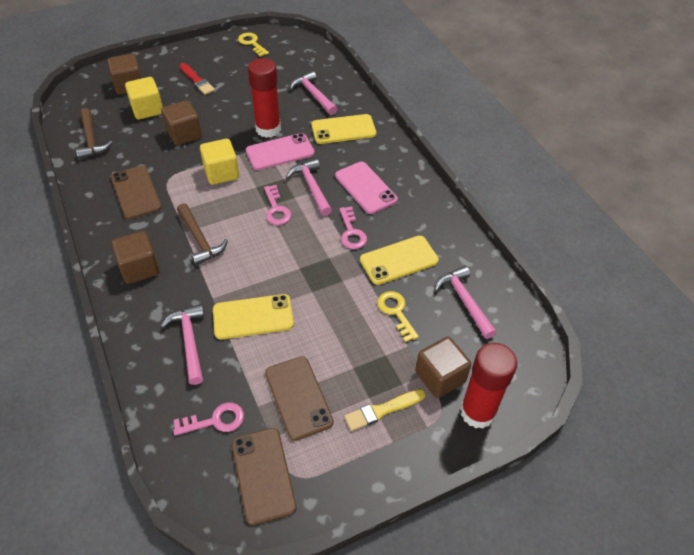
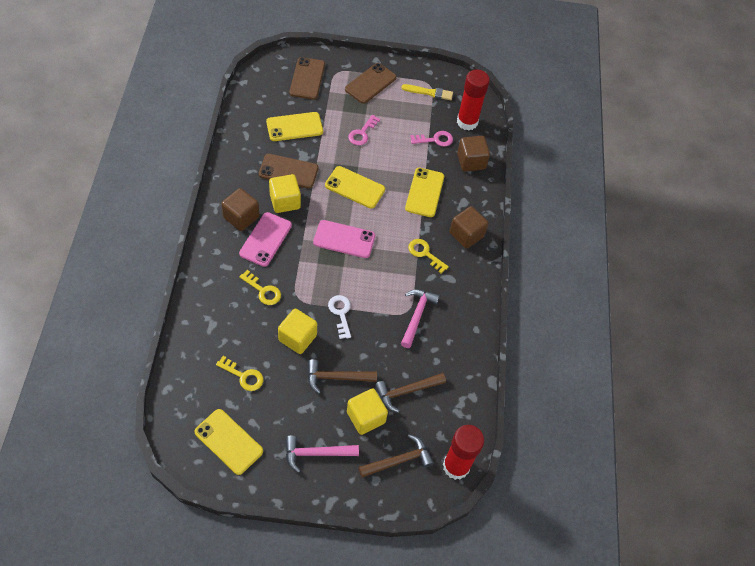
brown cube: 4 -> 3
brown hammer: 2 -> 3
pink hammer: 4 -> 2
pink key: 3 -> 2
red brush: 1 -> 0
white key: 0 -> 1
yellow cube: 2 -> 3
yellow key: 2 -> 3
yellow phone: 3 -> 4

